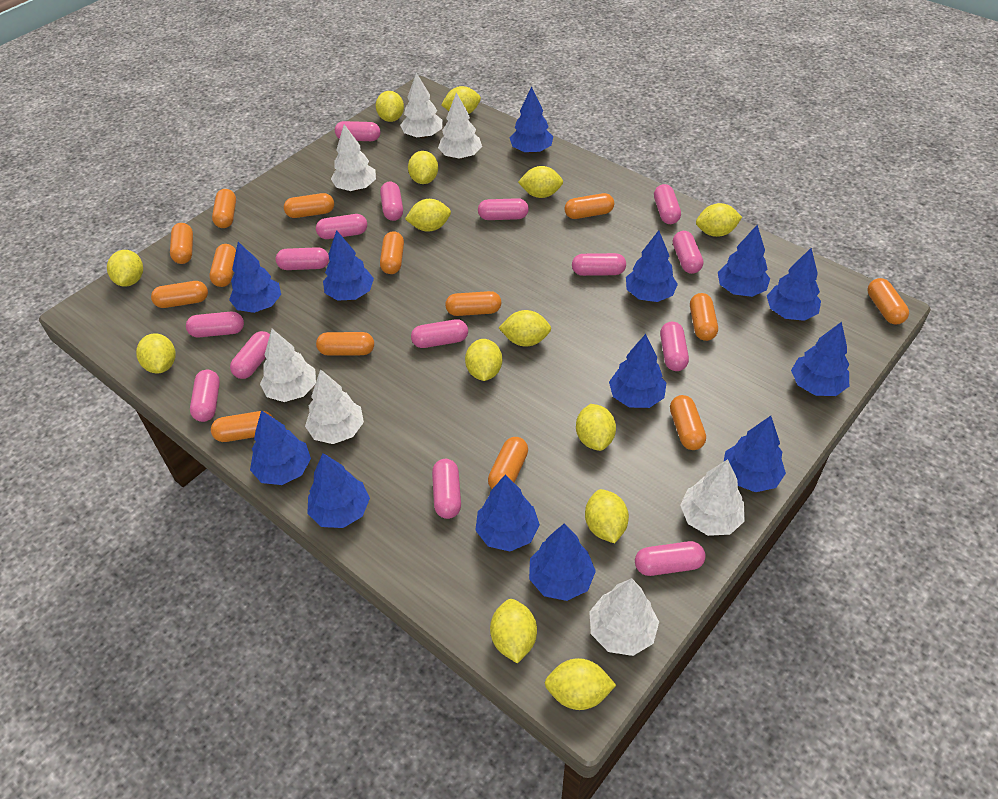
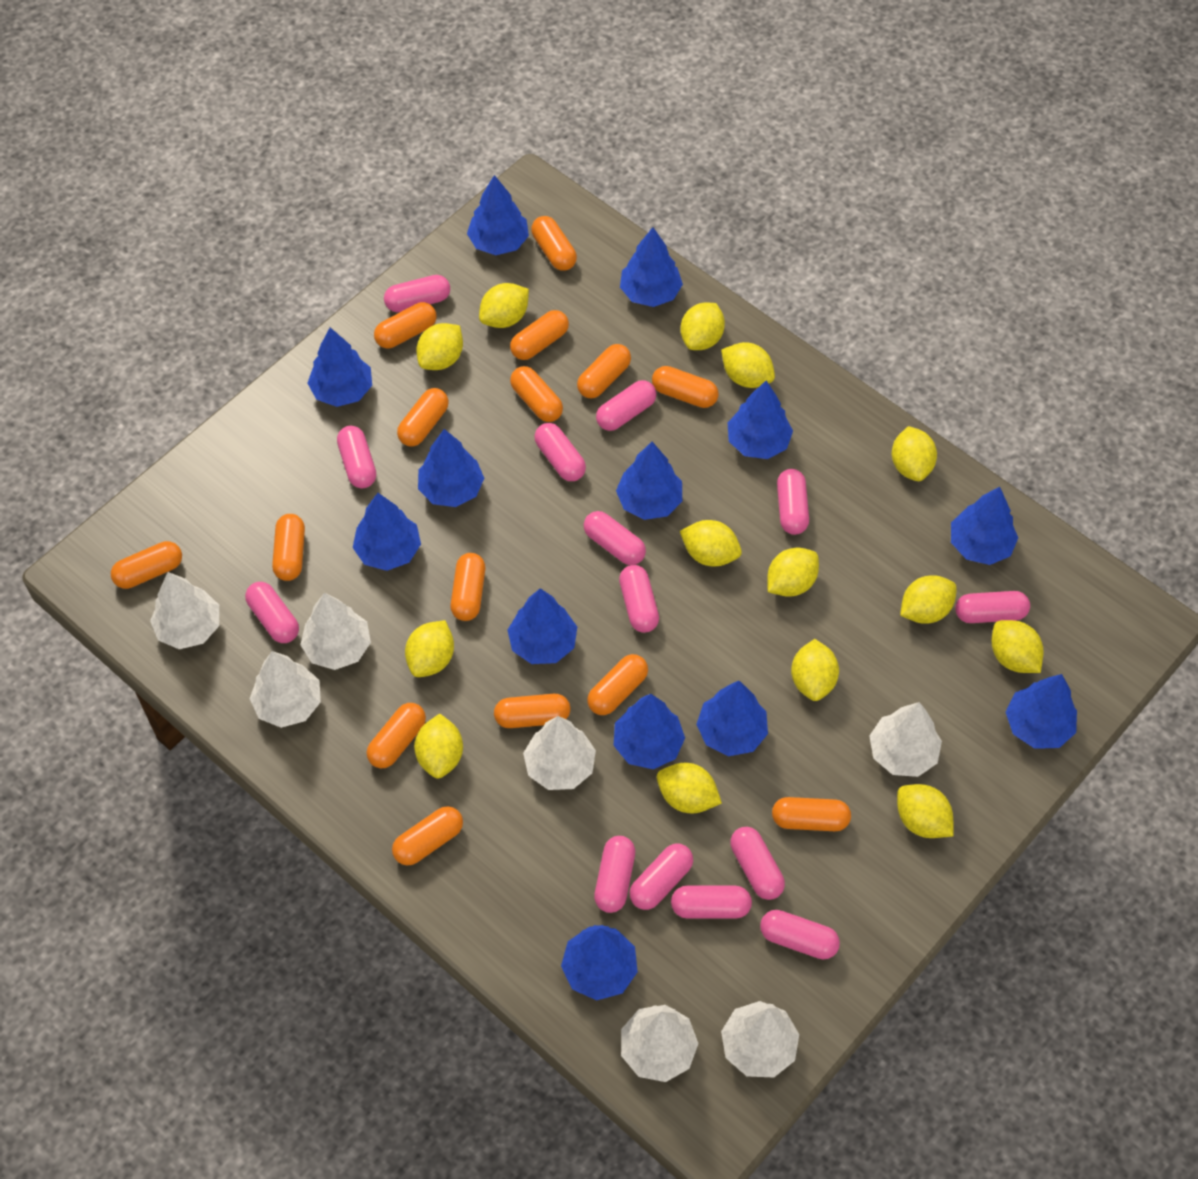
orange capsule: 14 -> 15
pink capsule: 15 -> 14

